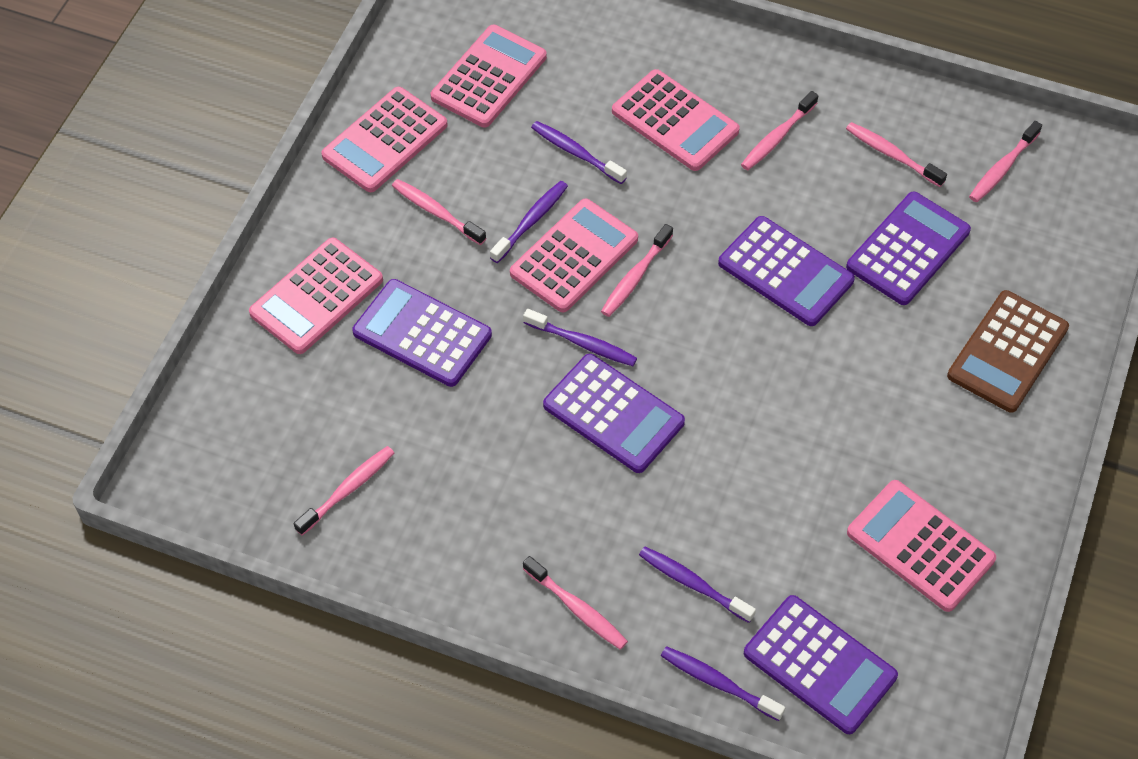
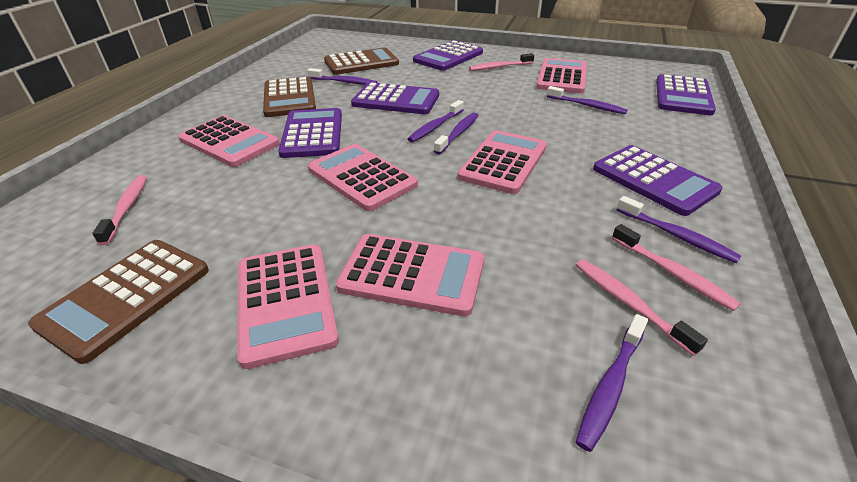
brown calculator: 1 -> 3
pink toothbrush: 7 -> 4
purple toothbrush: 5 -> 6

